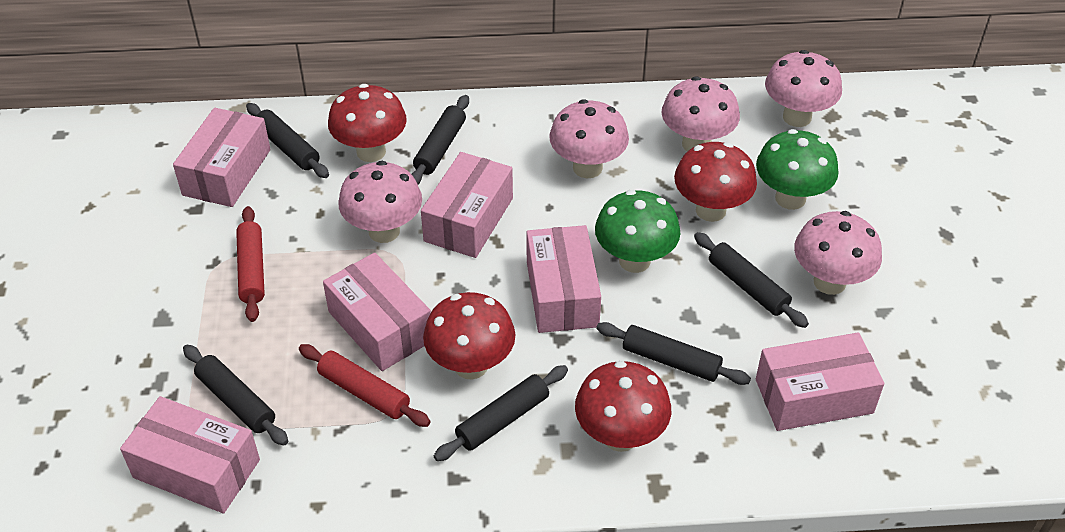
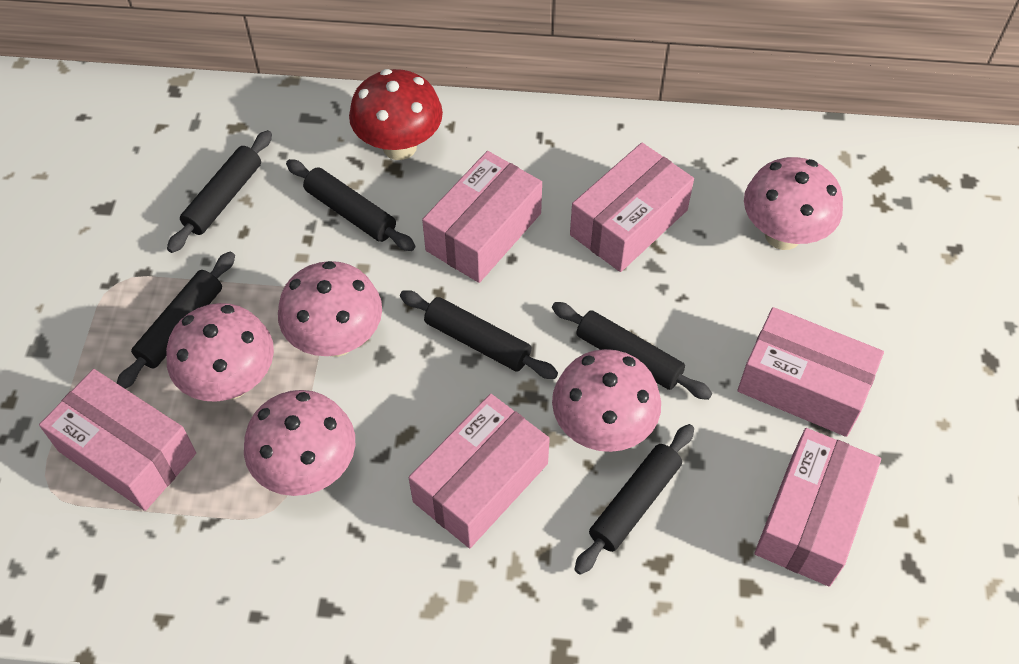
green mushroom: 2 -> 0
red mushroom: 4 -> 1
red rolling pin: 2 -> 0

